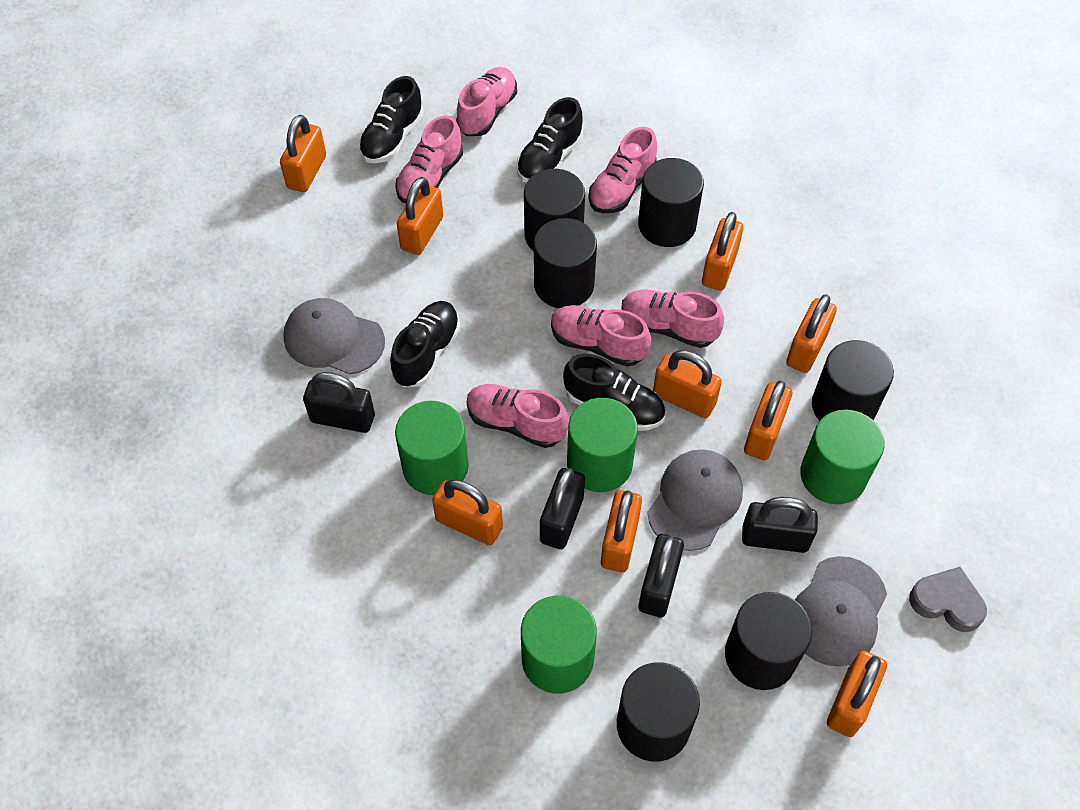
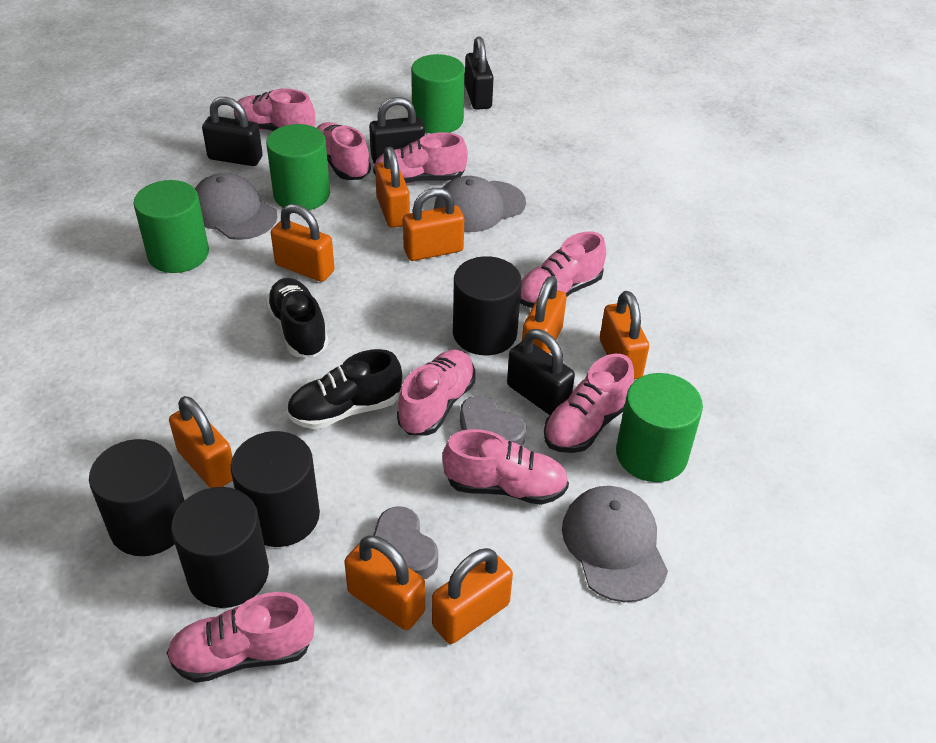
black cylinder: 6 -> 4
black shoe: 4 -> 2
grey heart: 1 -> 2
orange padlock: 9 -> 8
pink shoe: 6 -> 8

